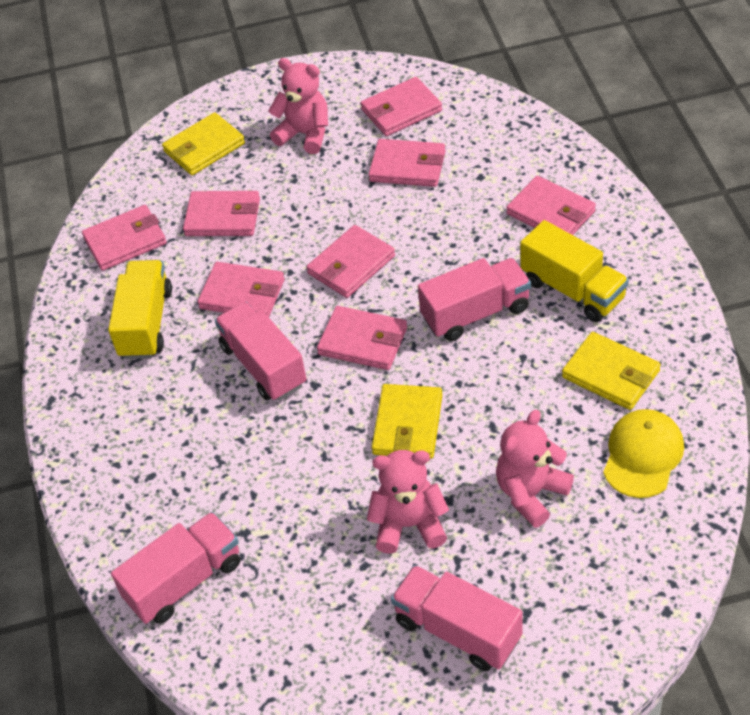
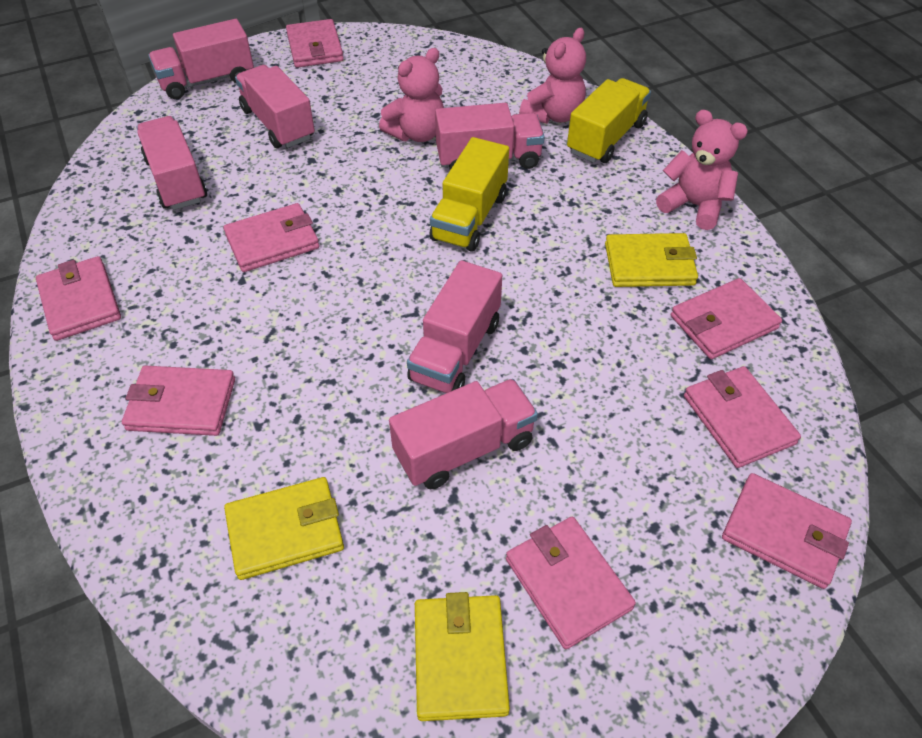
pink truck: 4 -> 6
yellow cap: 1 -> 0

